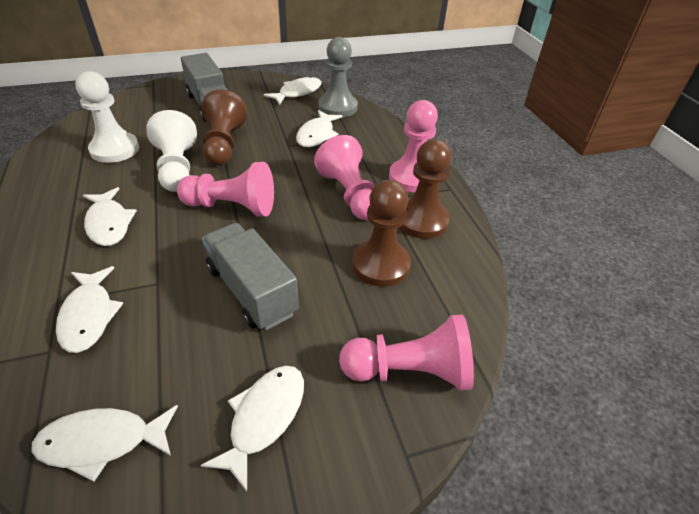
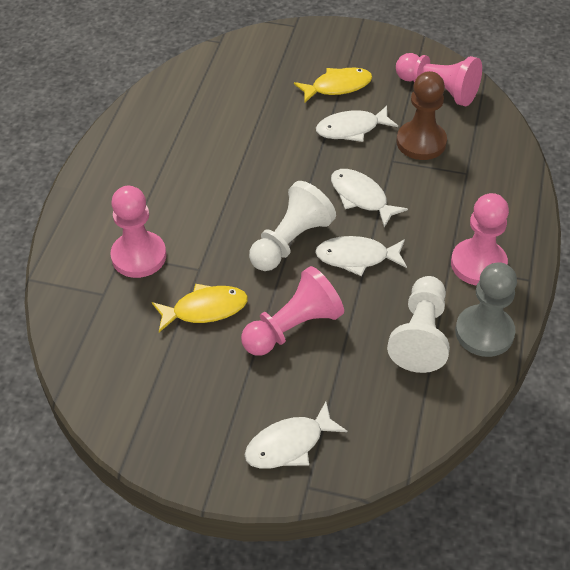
brown pawn: 3 -> 1
grey truck: 2 -> 0
white fish: 6 -> 4
yellow fish: 0 -> 2

